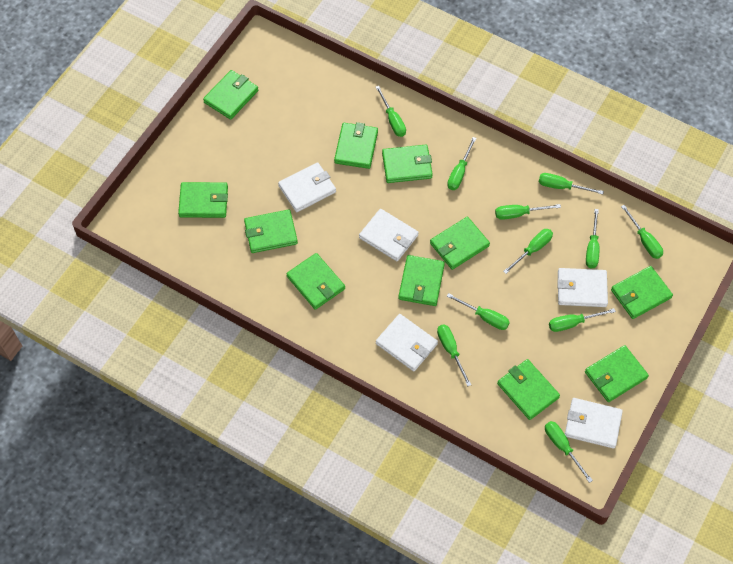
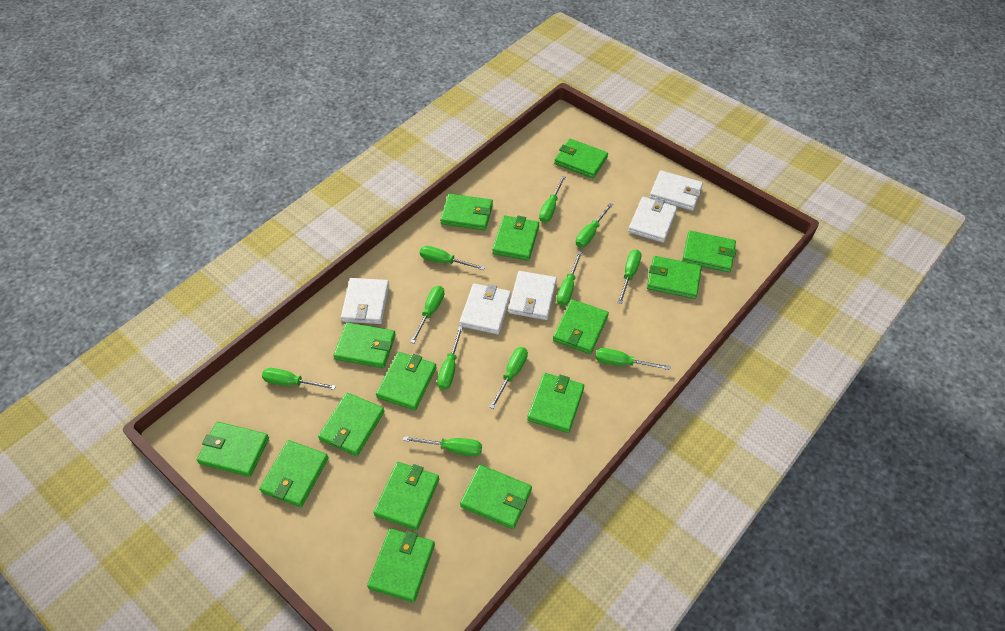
green wallet: 11 -> 15

